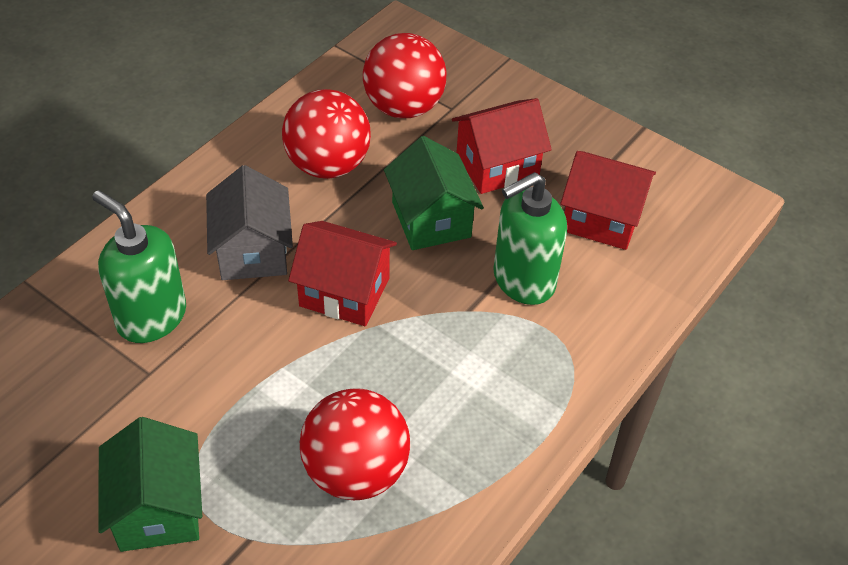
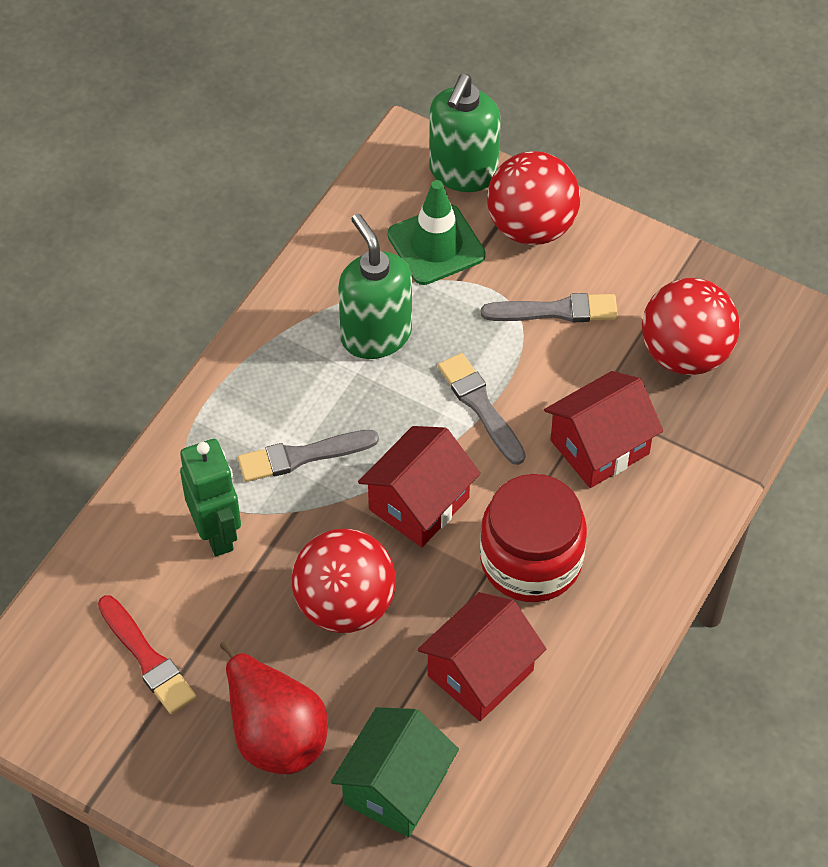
green house: 2 -> 1
green robot: 0 -> 1
green traffic cone: 0 -> 1
grey brush: 0 -> 3
grey house: 1 -> 0
red brush: 0 -> 1
red jar: 0 -> 1
red pear: 0 -> 1

